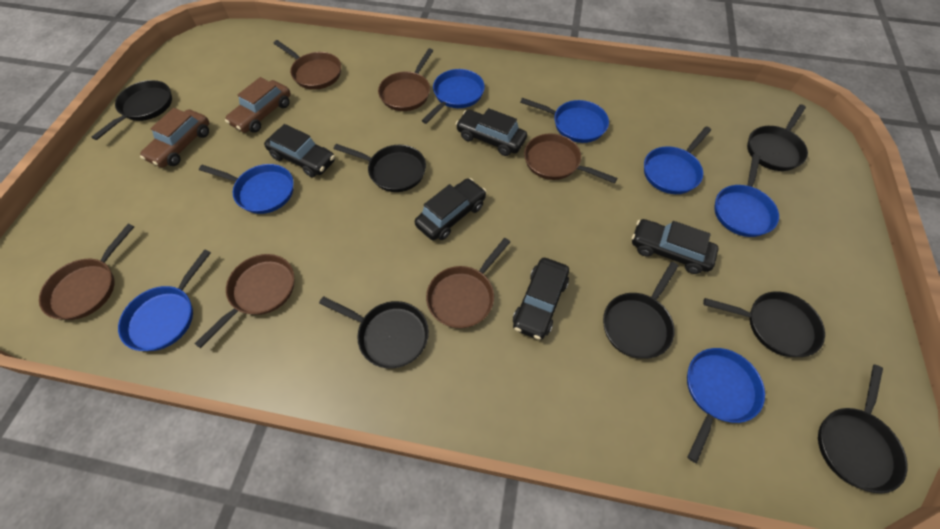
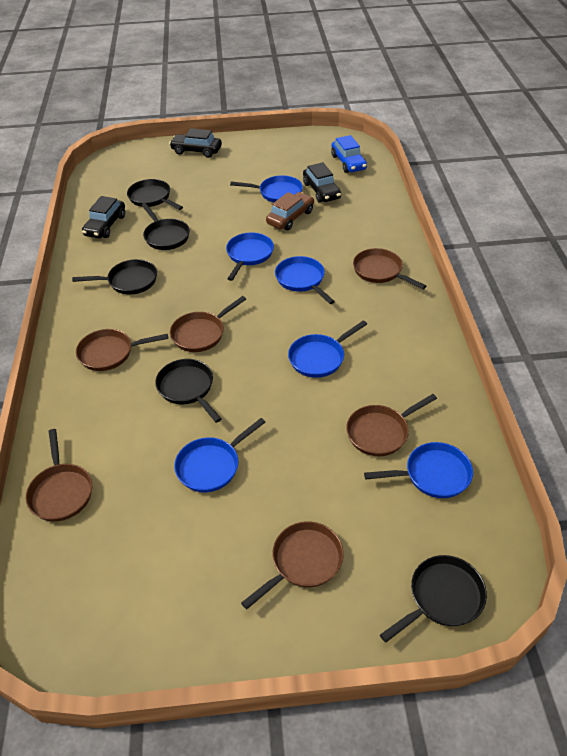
black car: 5 -> 3
black pan: 7 -> 5
blue car: 0 -> 1
blue pan: 7 -> 6
brown car: 2 -> 1

